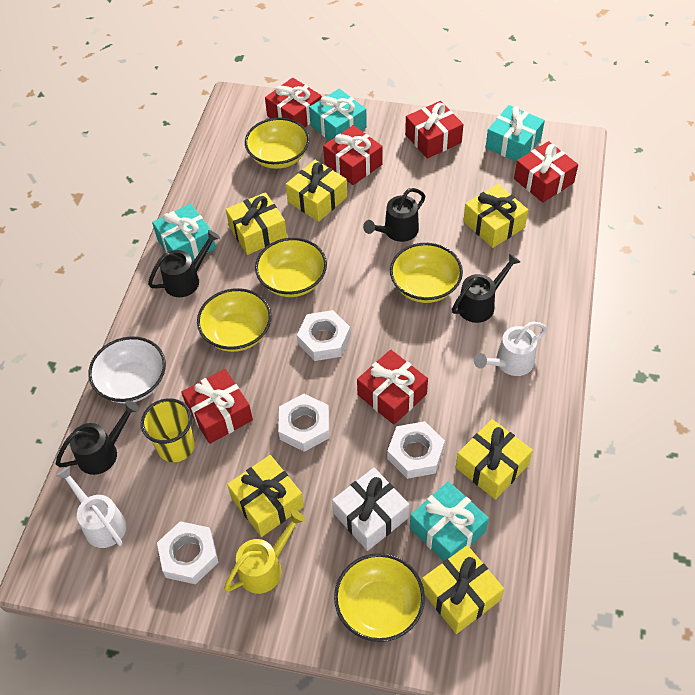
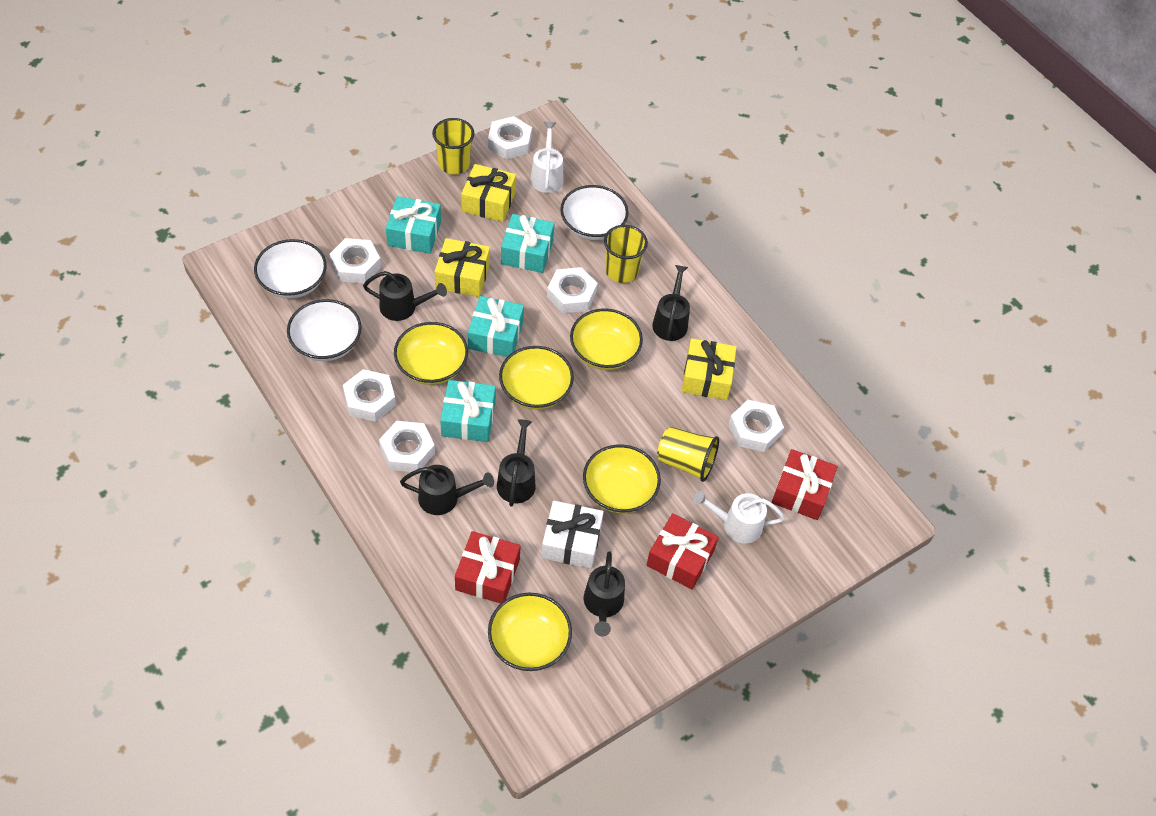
black watering can: 4 -> 5
red gift: 6 -> 3
white bowl: 1 -> 3
white nut: 4 -> 6
yellow cup: 1 -> 3
yellow gift: 6 -> 3
yellow watering can: 1 -> 0

